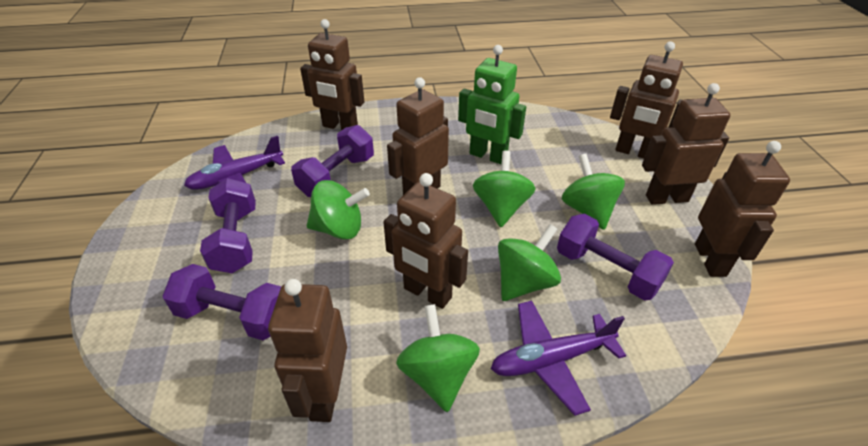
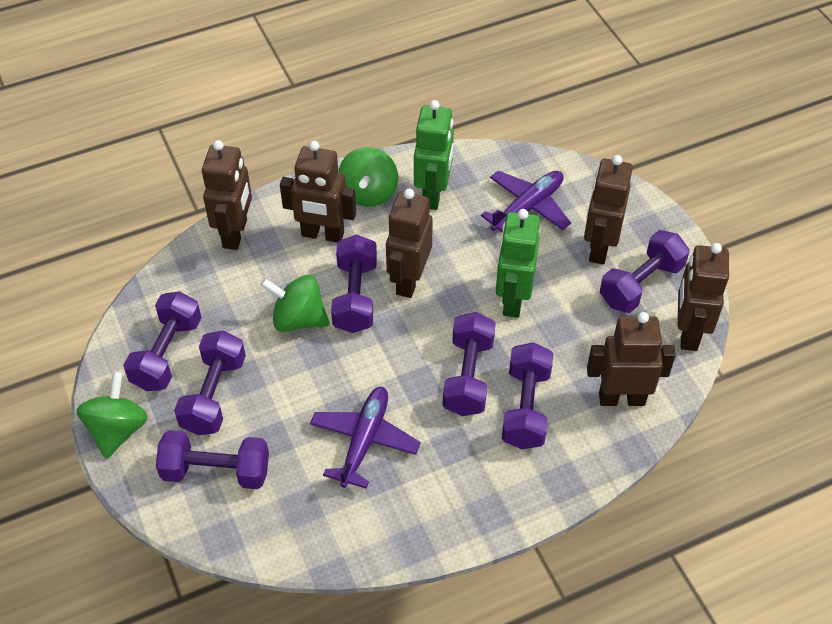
brown robot: 7 -> 6
green robot: 1 -> 2
green spinning top: 5 -> 3
purple dumbbell: 4 -> 7

